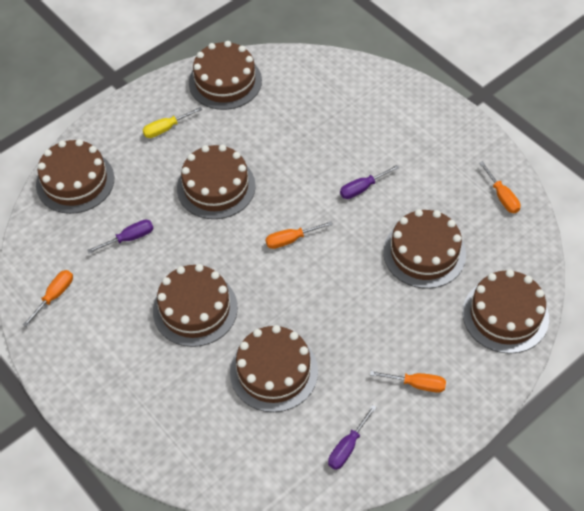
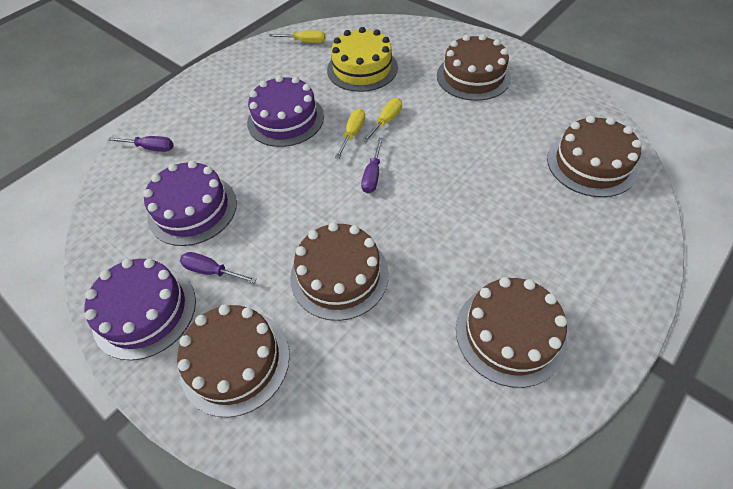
brown cake: 7 -> 5
orange screwdriver: 4 -> 0
purple cake: 0 -> 3
yellow cake: 0 -> 1
yellow screwdriver: 1 -> 3

